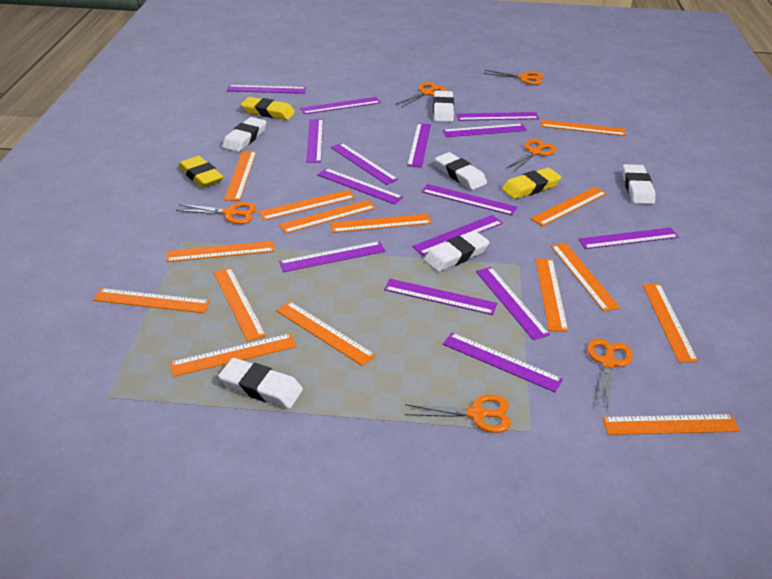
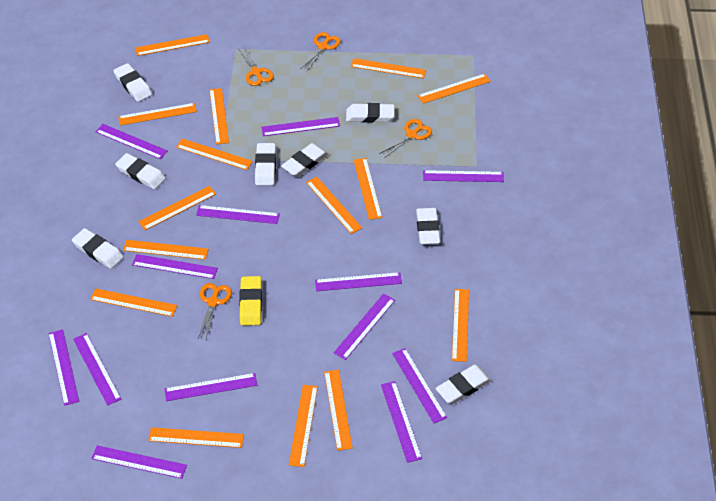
orange scissors: 6 -> 4
purple ruler: 15 -> 13
white eraser: 6 -> 8
yellow eraser: 3 -> 1

